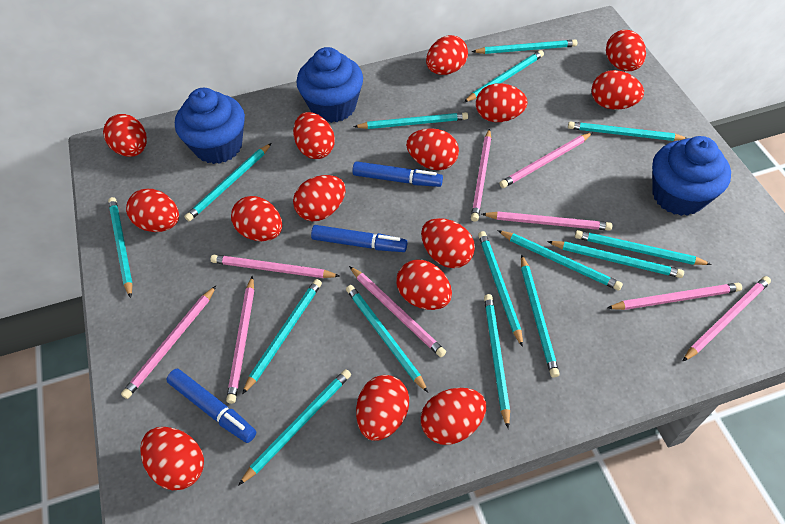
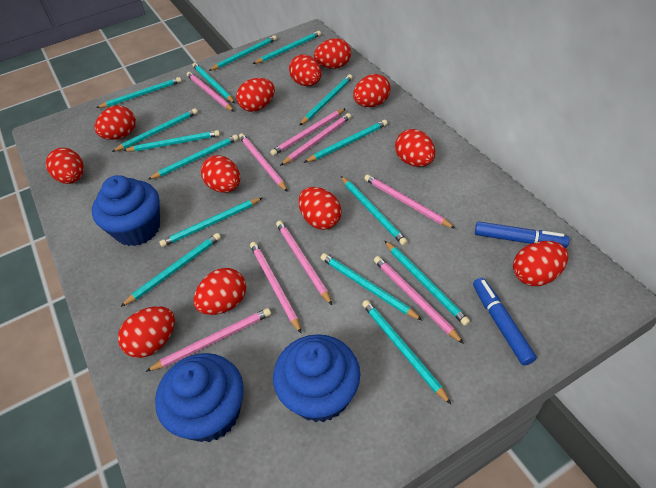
blue marker: 3 -> 2
red egg: 15 -> 12

